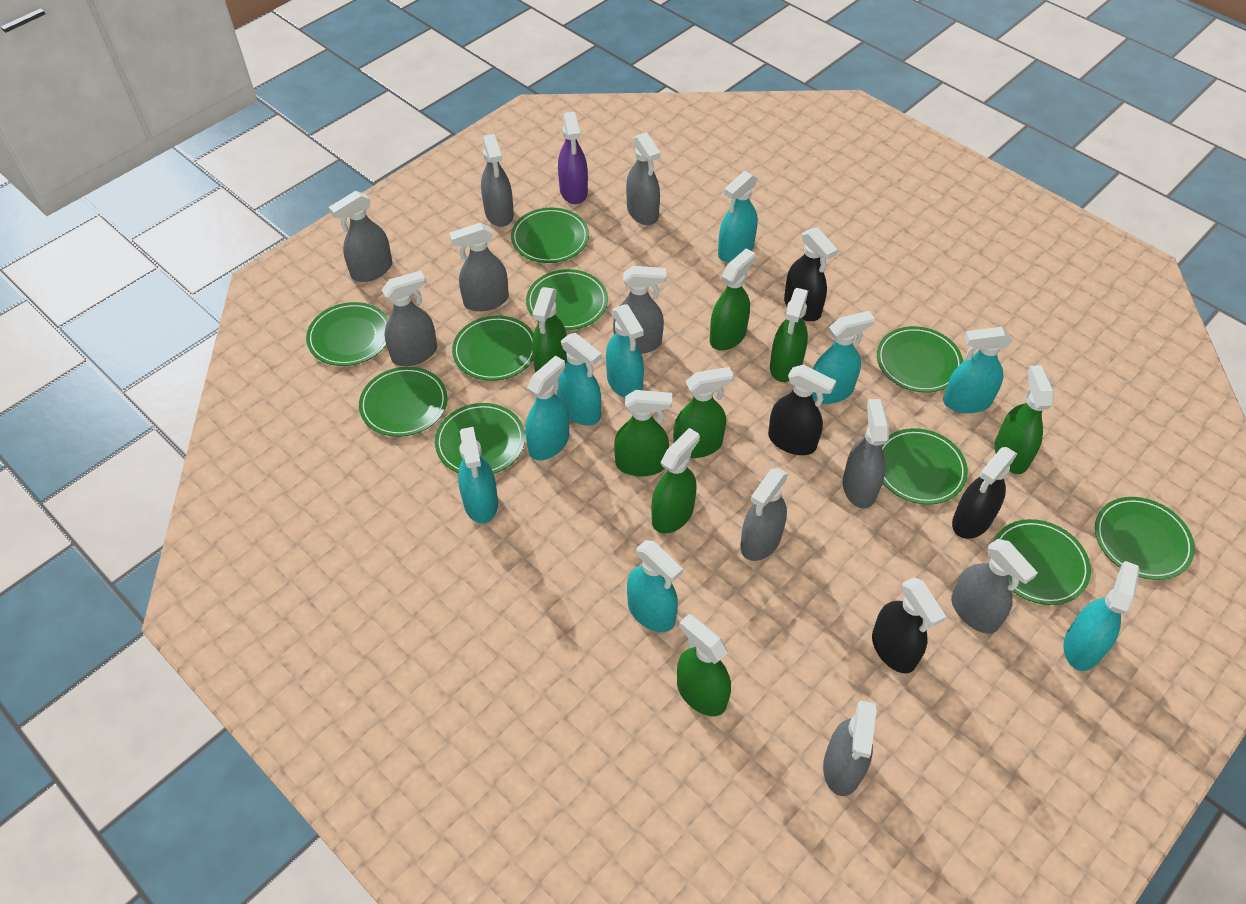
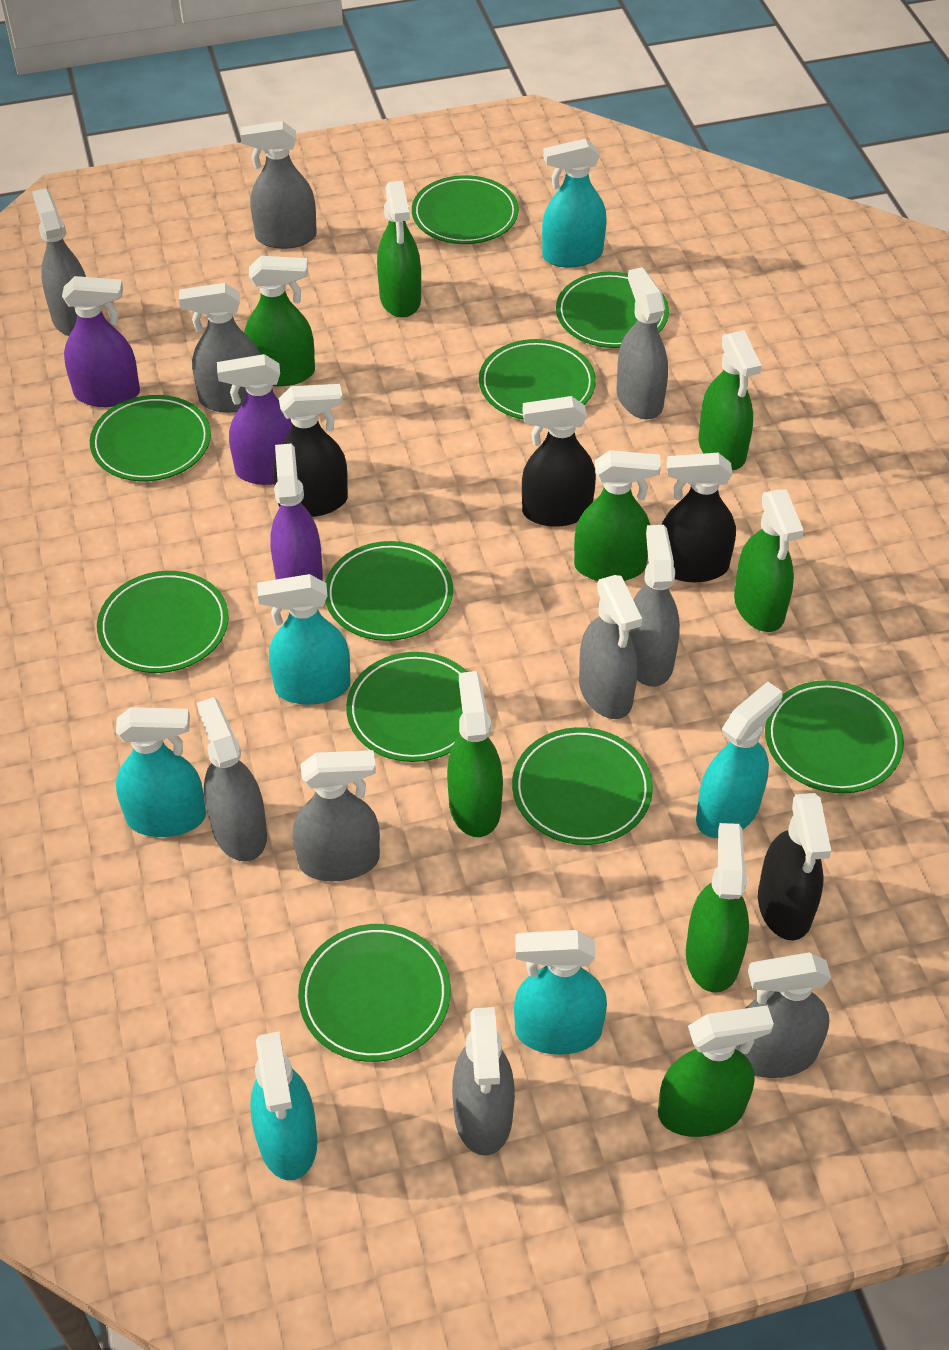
purple spray bottle: 1 -> 3
turquoise spray bottle: 9 -> 6

